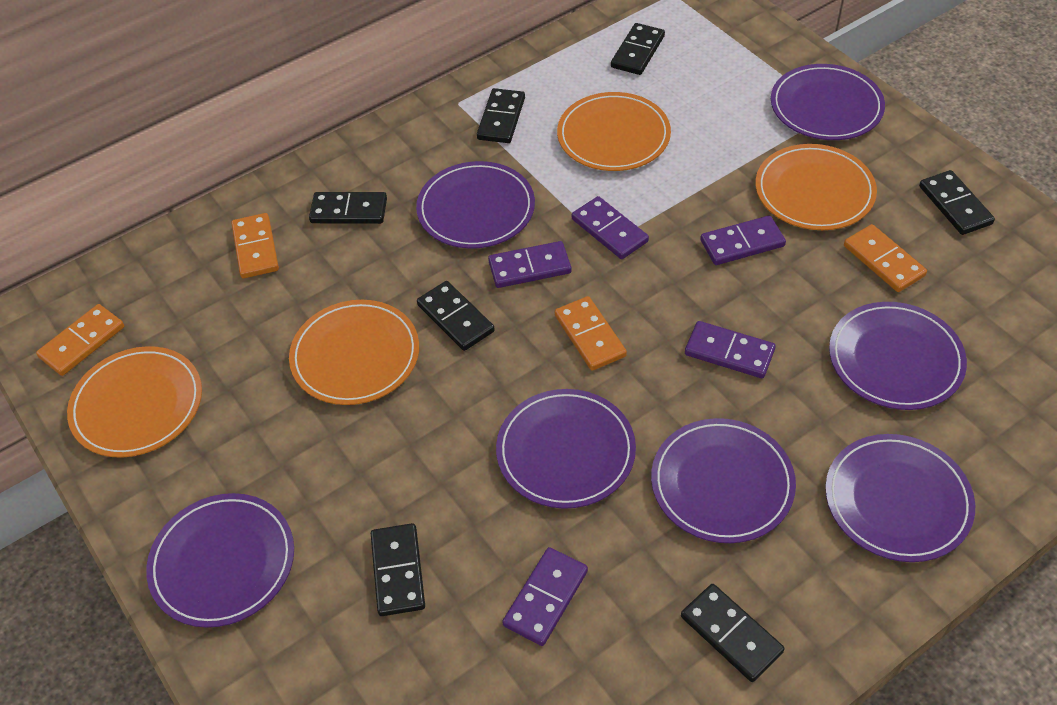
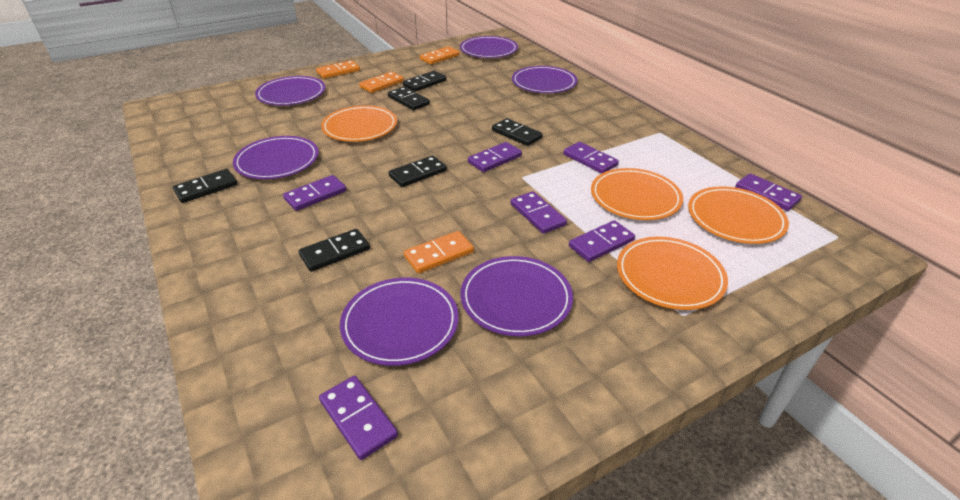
black domino: 7 -> 6
purple domino: 5 -> 7
purple plate: 7 -> 6

